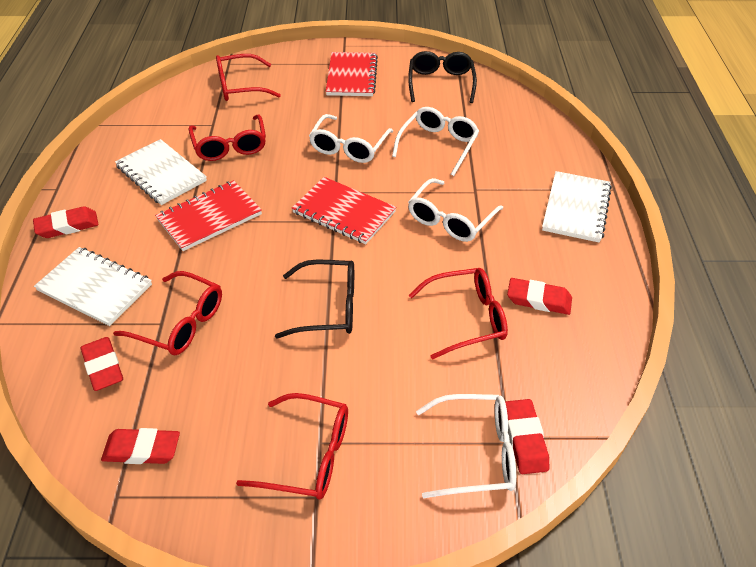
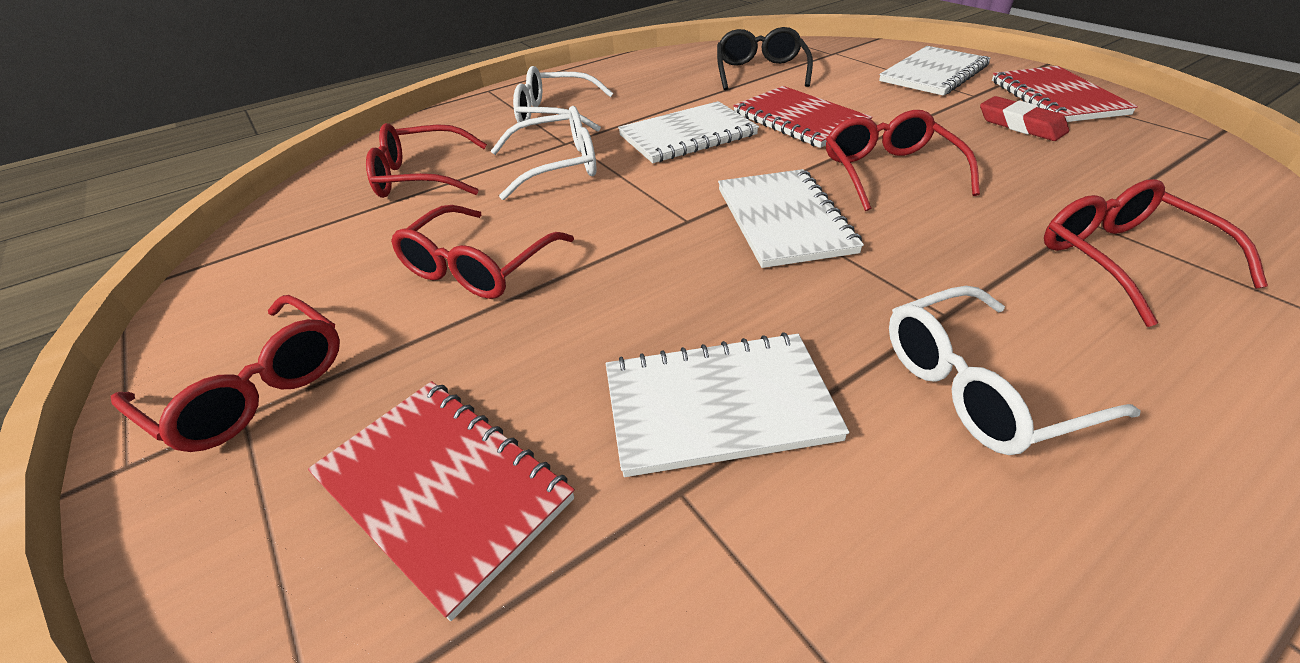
black glasses: 2 -> 1
red eraser: 5 -> 1
white glasses: 4 -> 3
white notebook: 3 -> 4

